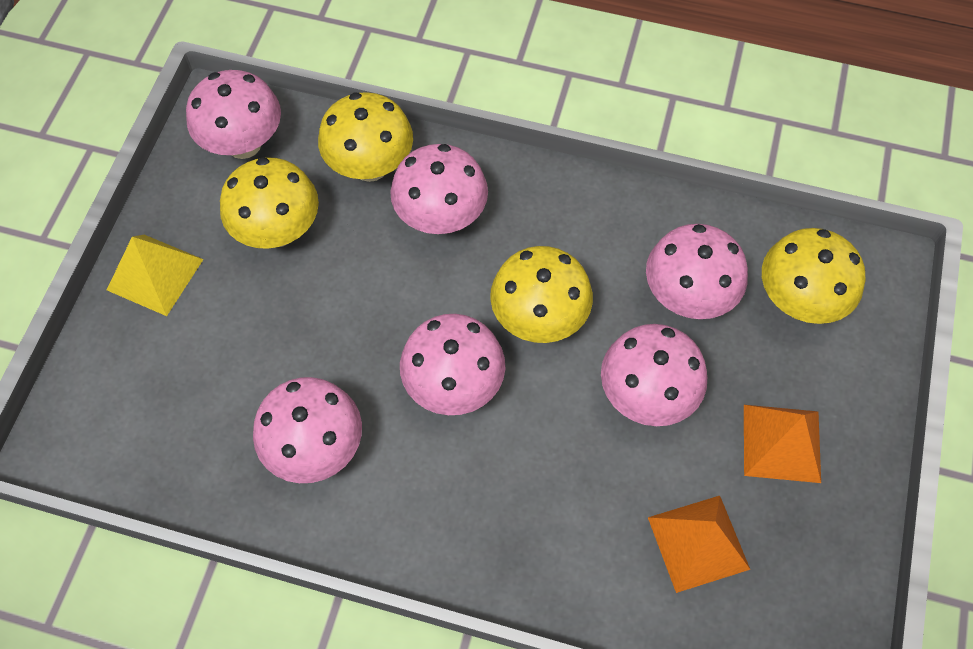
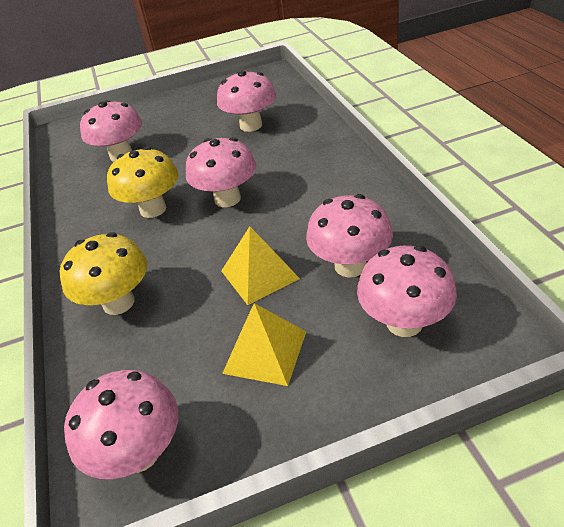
orange pyramid: 2 -> 0
yellow mushroom: 4 -> 2
yellow pyramid: 1 -> 2

